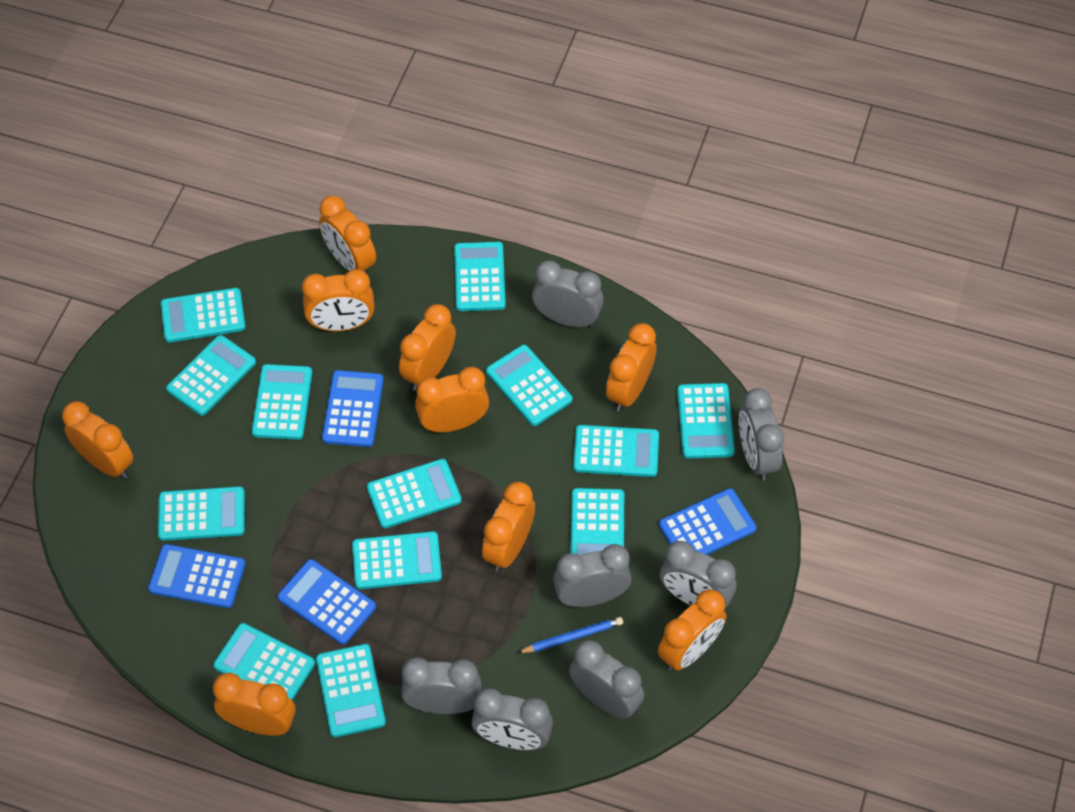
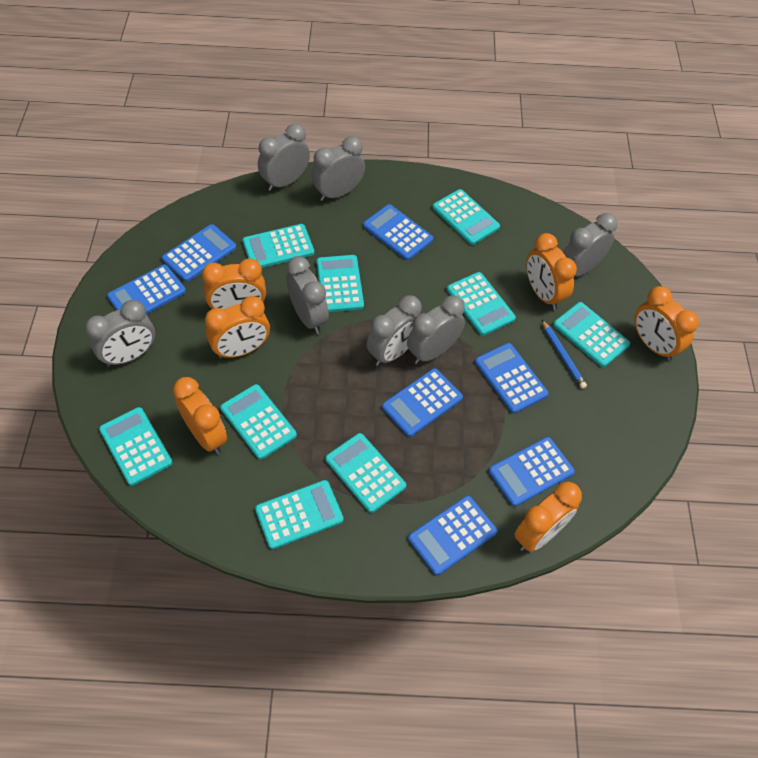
blue calculator: 4 -> 7
orange clock: 9 -> 6
turquoise calculator: 13 -> 9

